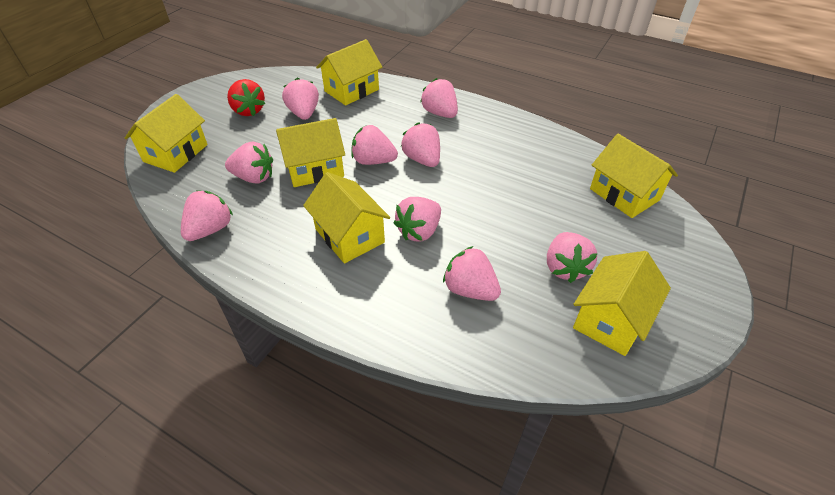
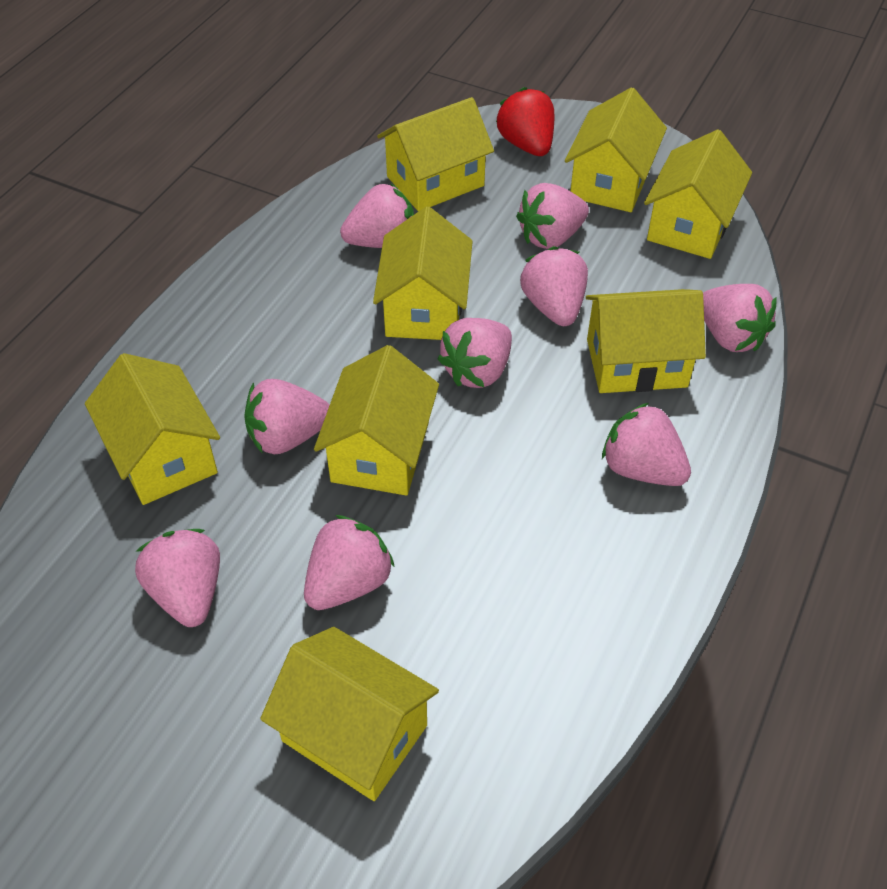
yellow house: 6 -> 8

